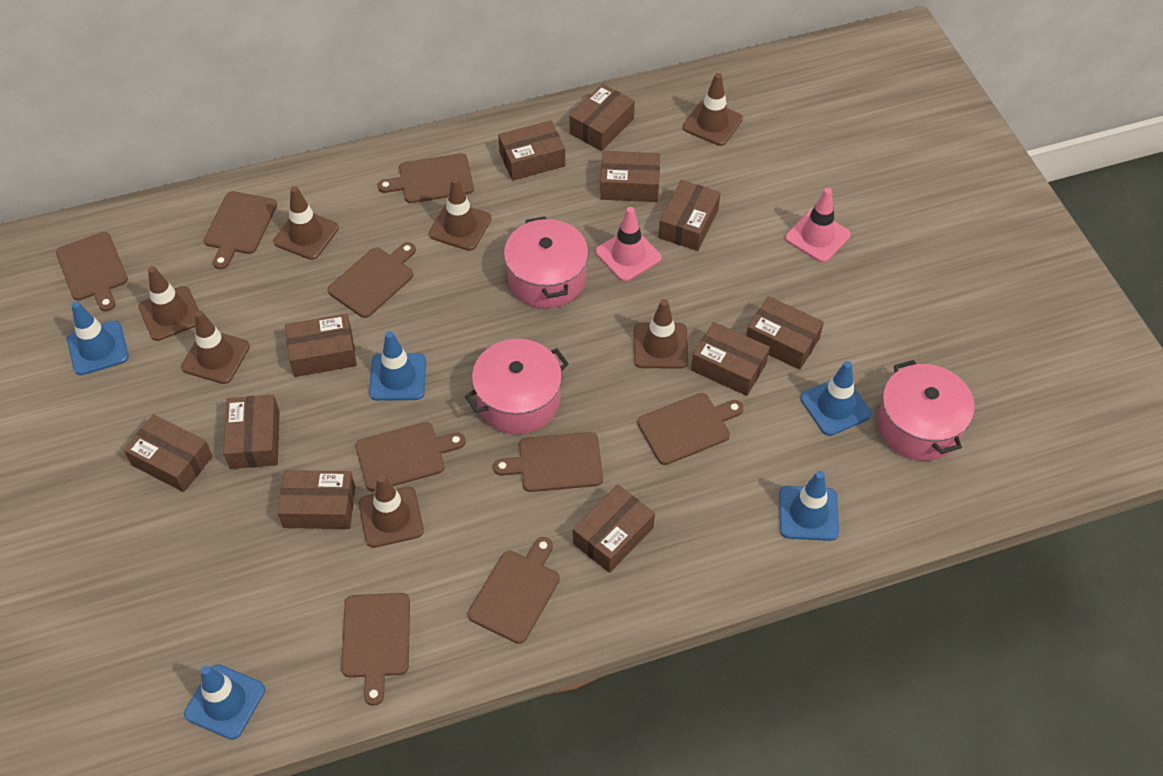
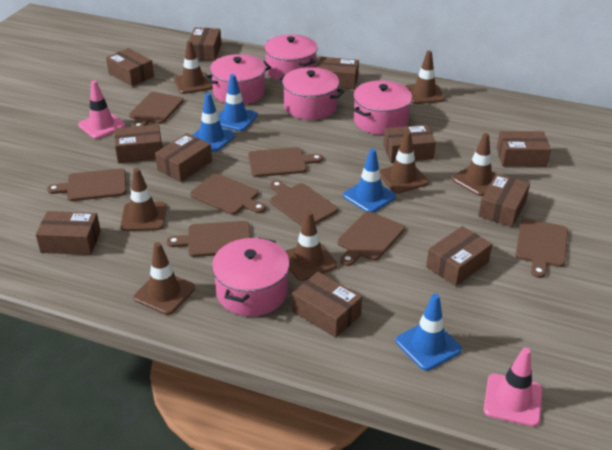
blue traffic cone: 5 -> 4
brown cutting board: 9 -> 8
pink pot: 3 -> 5

